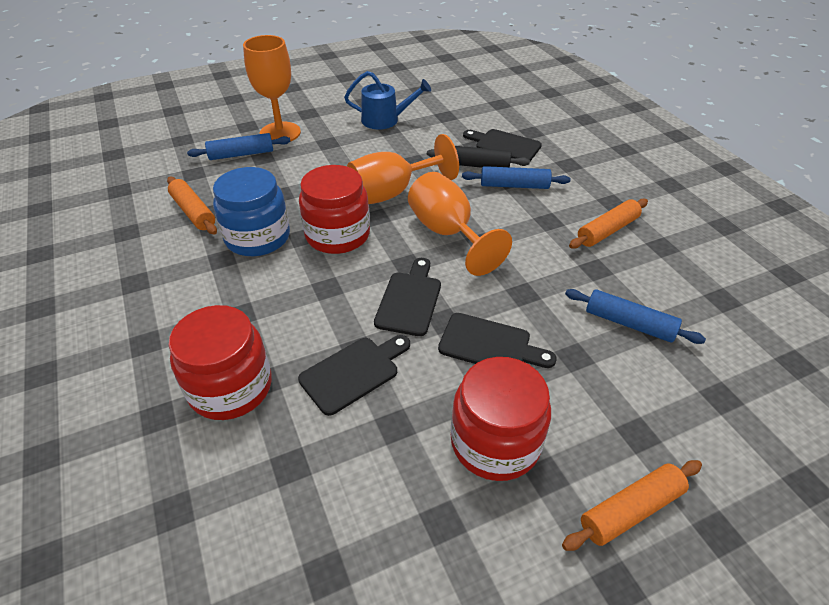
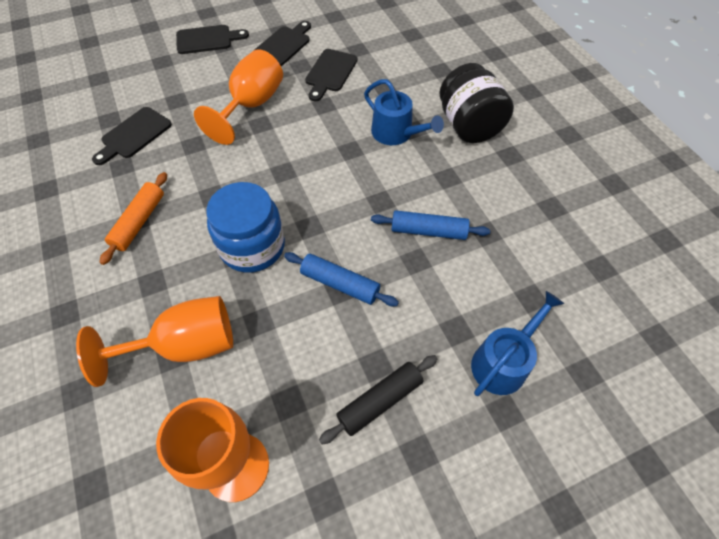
black jar: 0 -> 1
blue rolling pin: 3 -> 2
blue watering can: 1 -> 2
orange rolling pin: 3 -> 1
red jar: 3 -> 0

